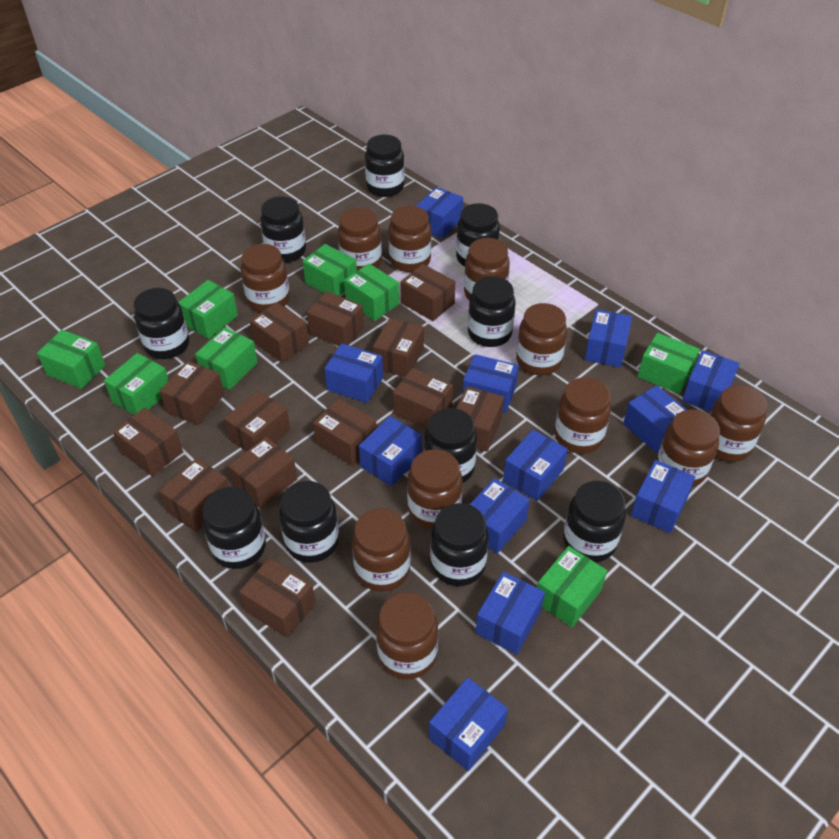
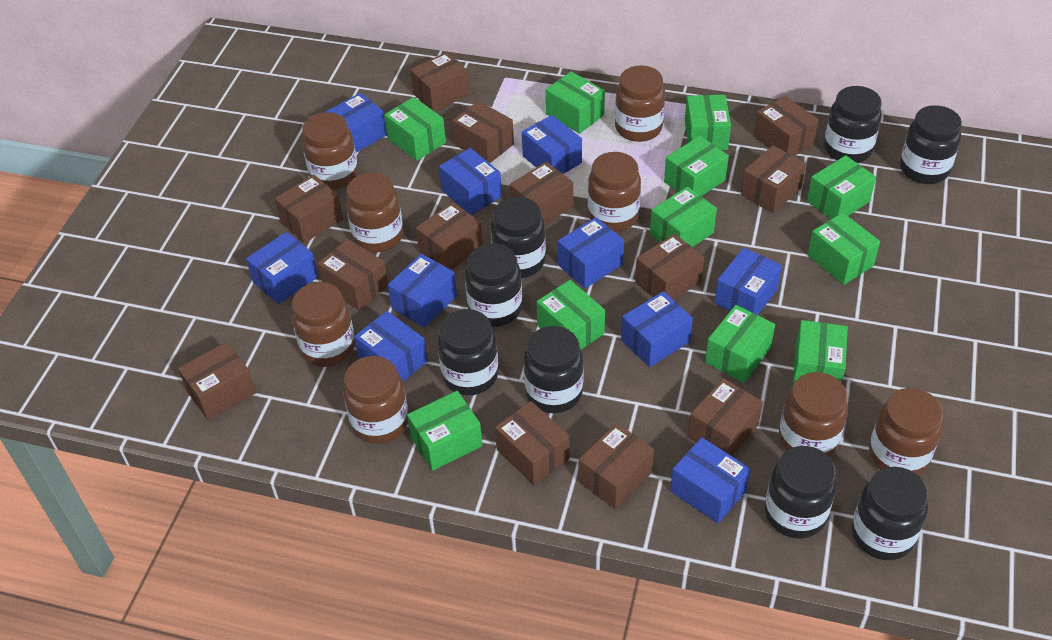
black jar: 10 -> 8
blue box: 12 -> 10
brown jar: 11 -> 8
green box: 8 -> 11

